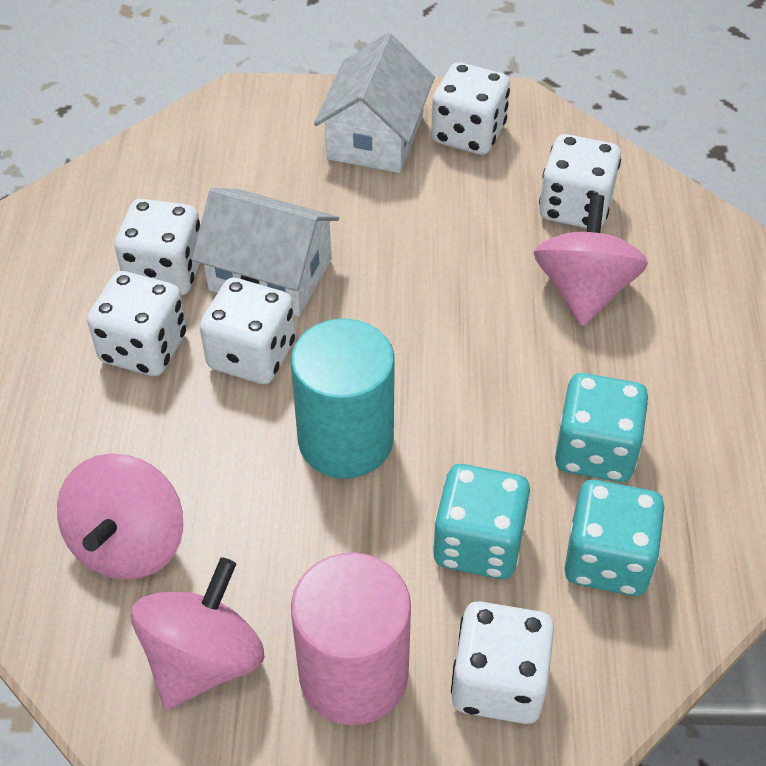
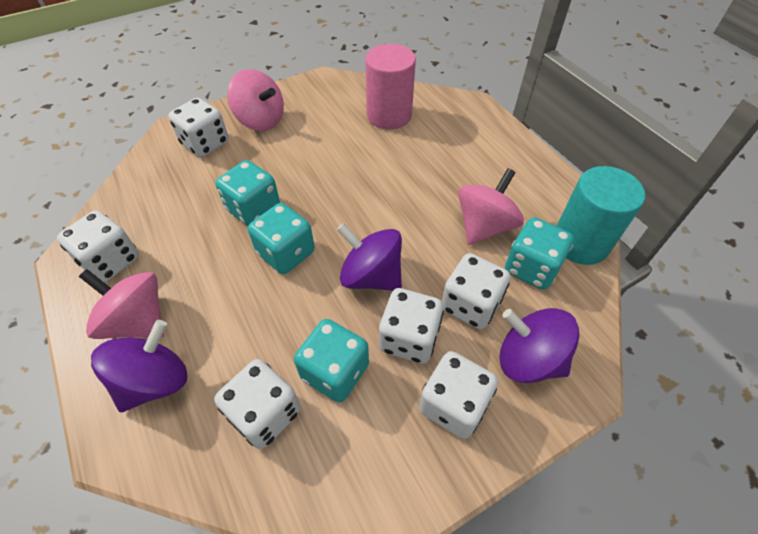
purple spinning top: 0 -> 3
turquoise dice: 3 -> 4
white house: 2 -> 0

